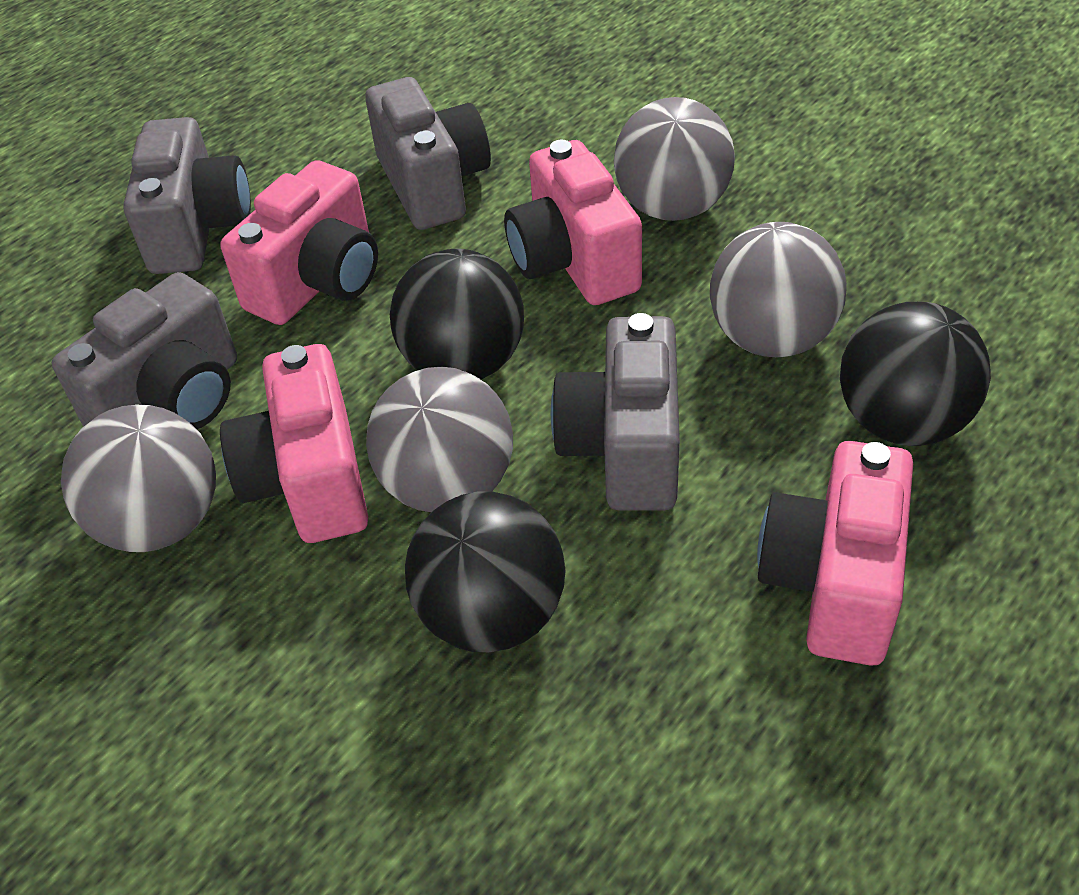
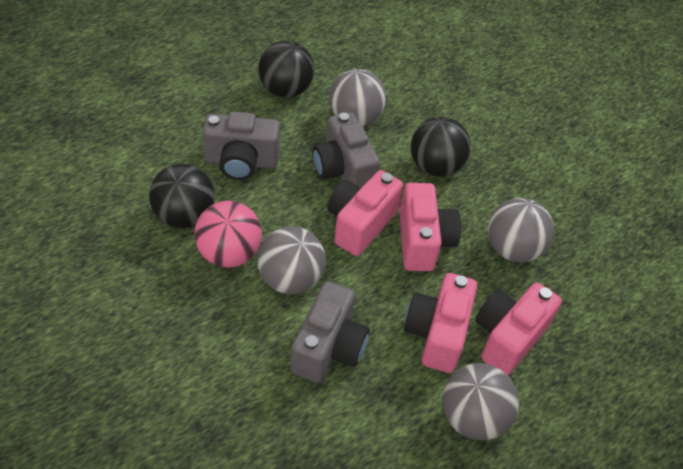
grey camera: 4 -> 3
pink ball: 0 -> 1

